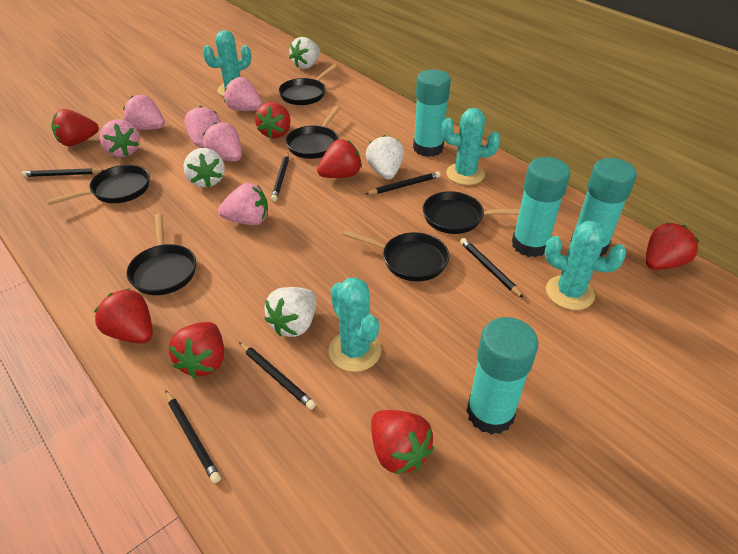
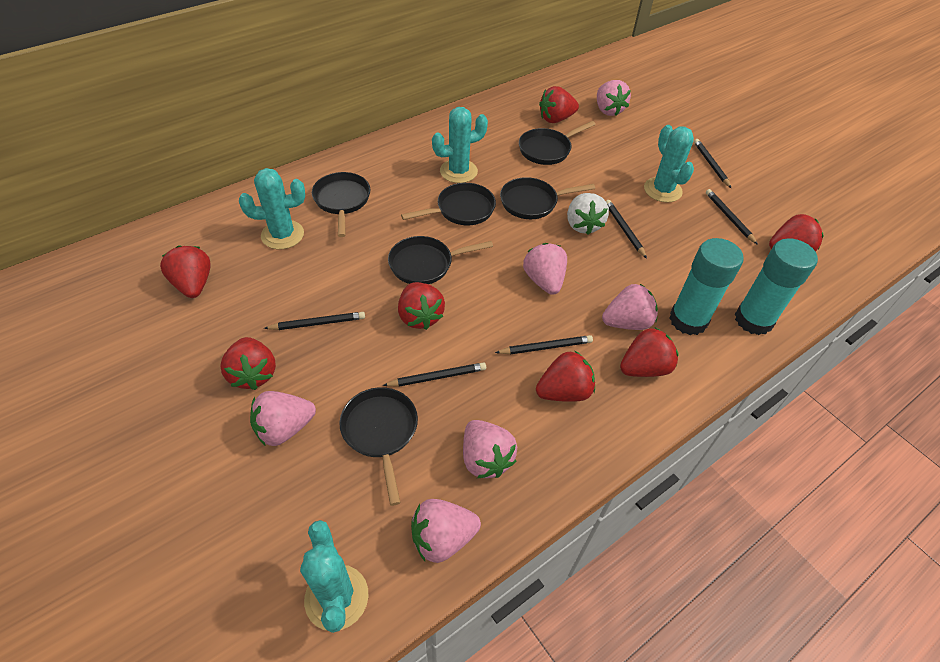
turquoise glue stick: 4 -> 2
white strawberry: 4 -> 1

